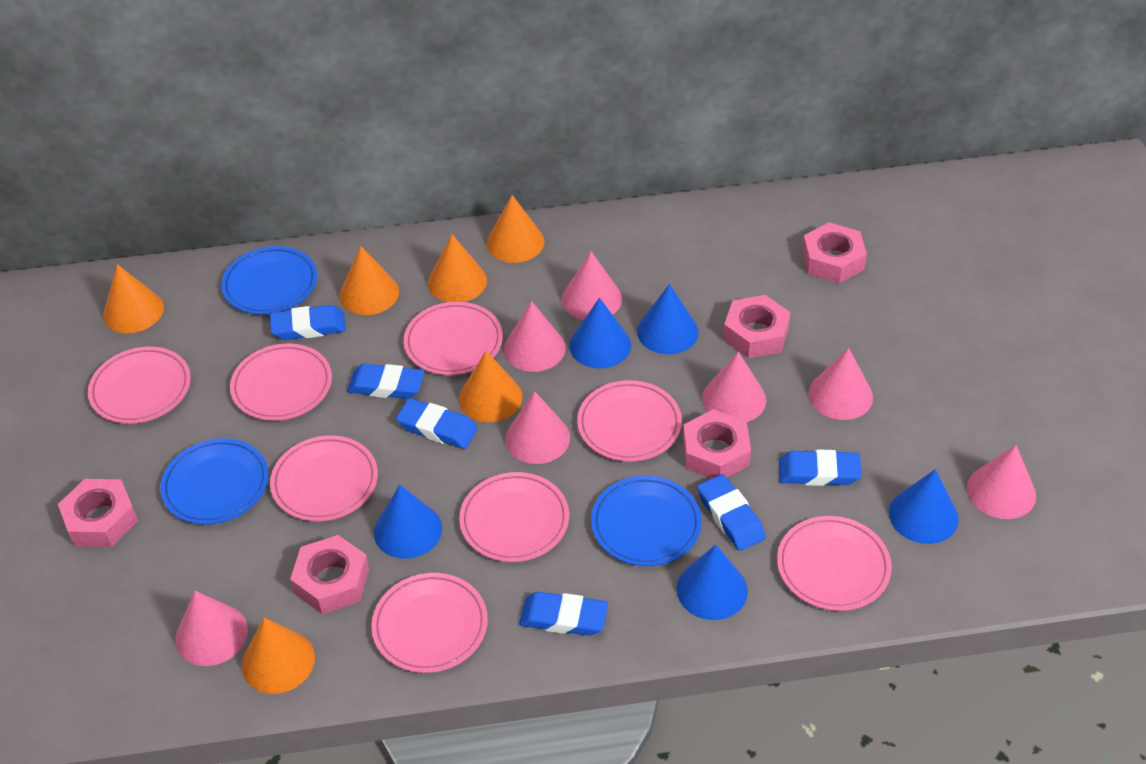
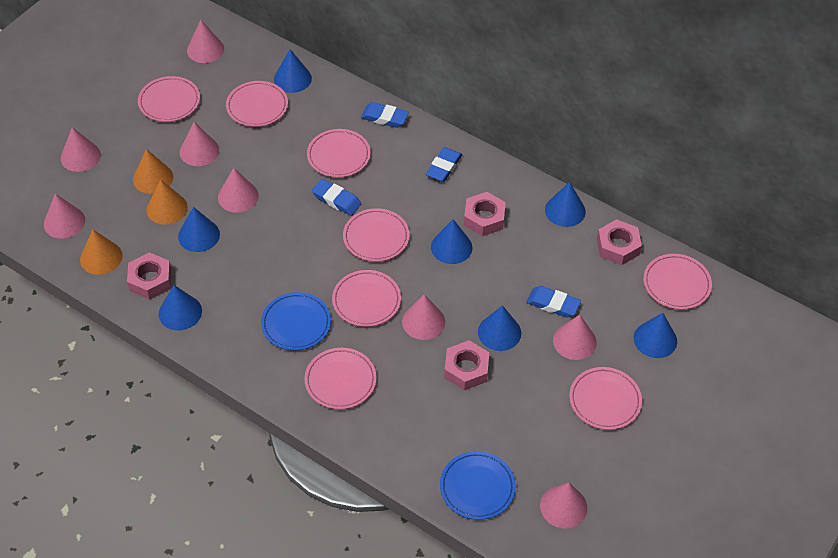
blue cone: 5 -> 7
blue eraser: 6 -> 4
blue plate: 3 -> 2
orange cone: 6 -> 3
pink cone: 7 -> 8
pink nut: 5 -> 4

